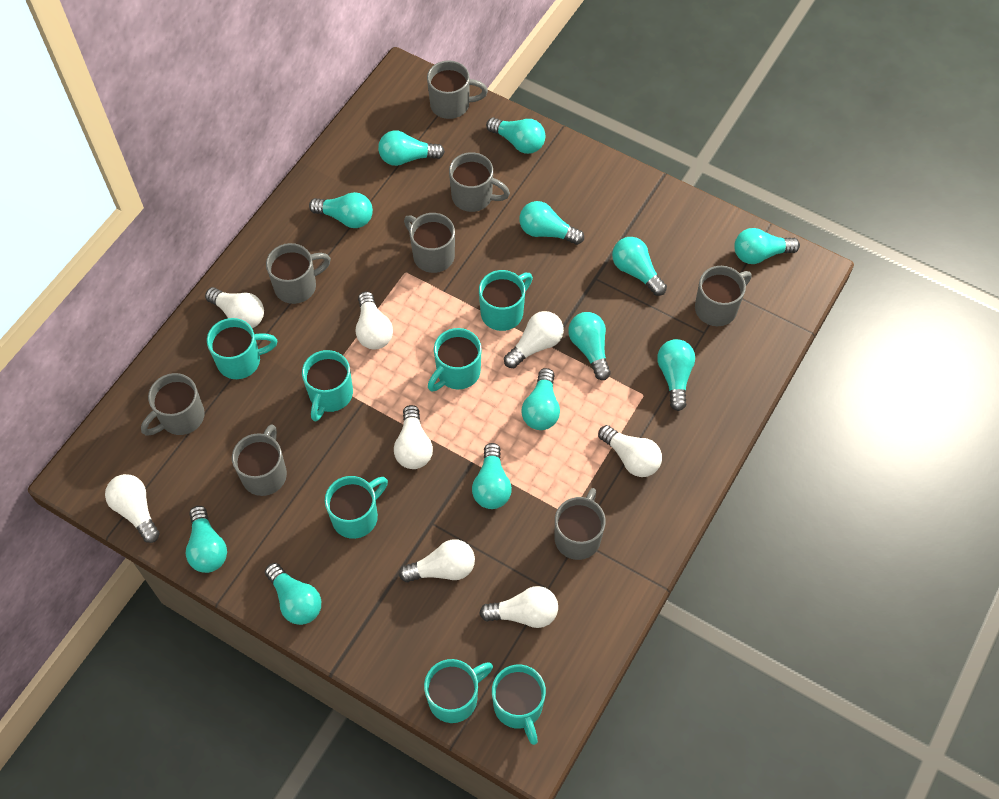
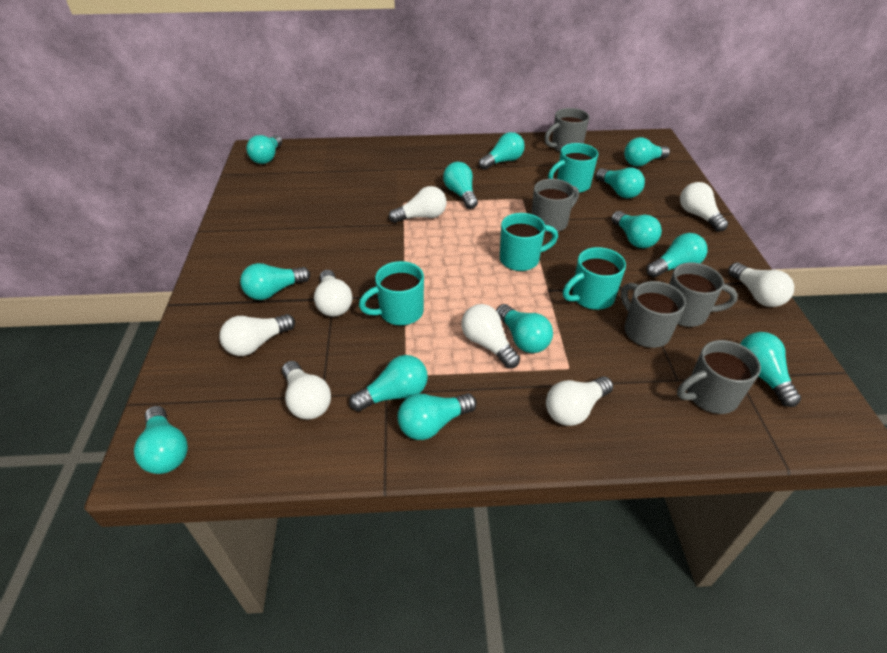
grey mug: 8 -> 5
turquoise light bulb: 12 -> 13
turquoise mug: 7 -> 4

